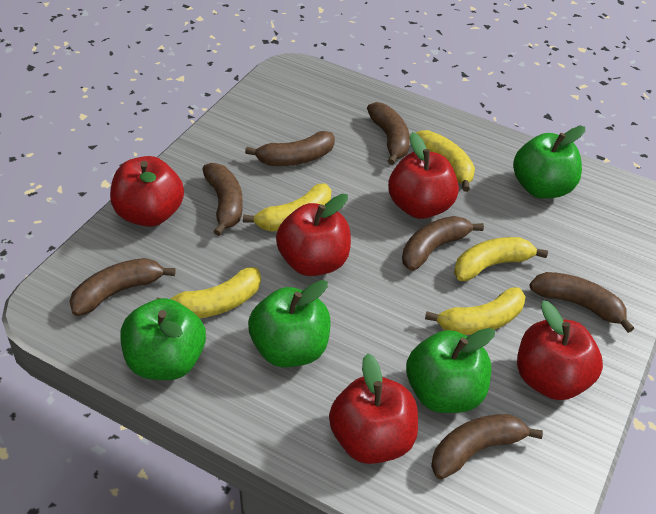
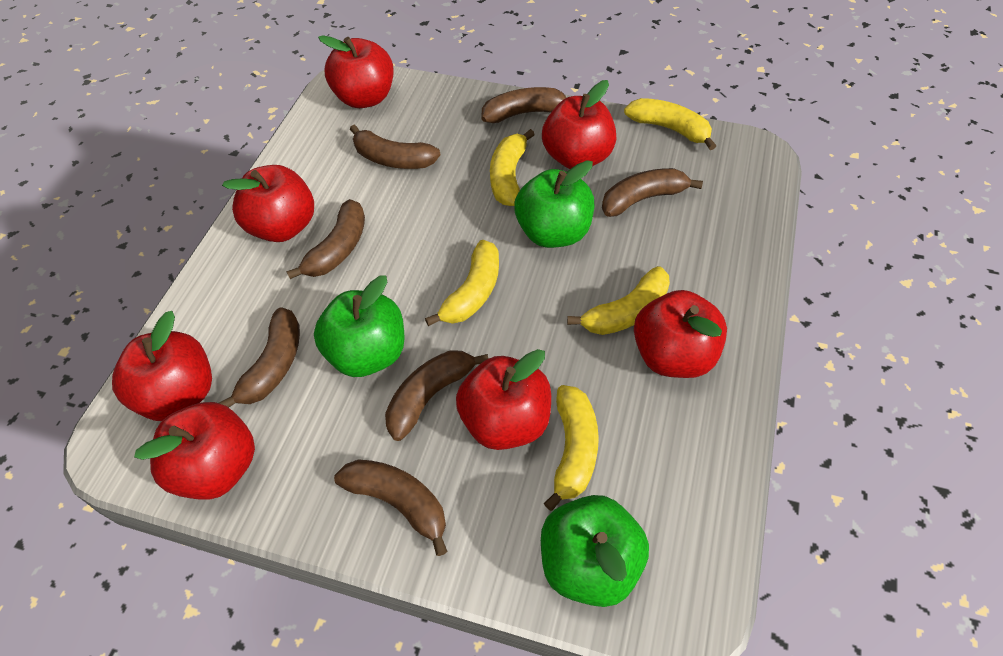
green apple: 4 -> 3
red apple: 5 -> 7

